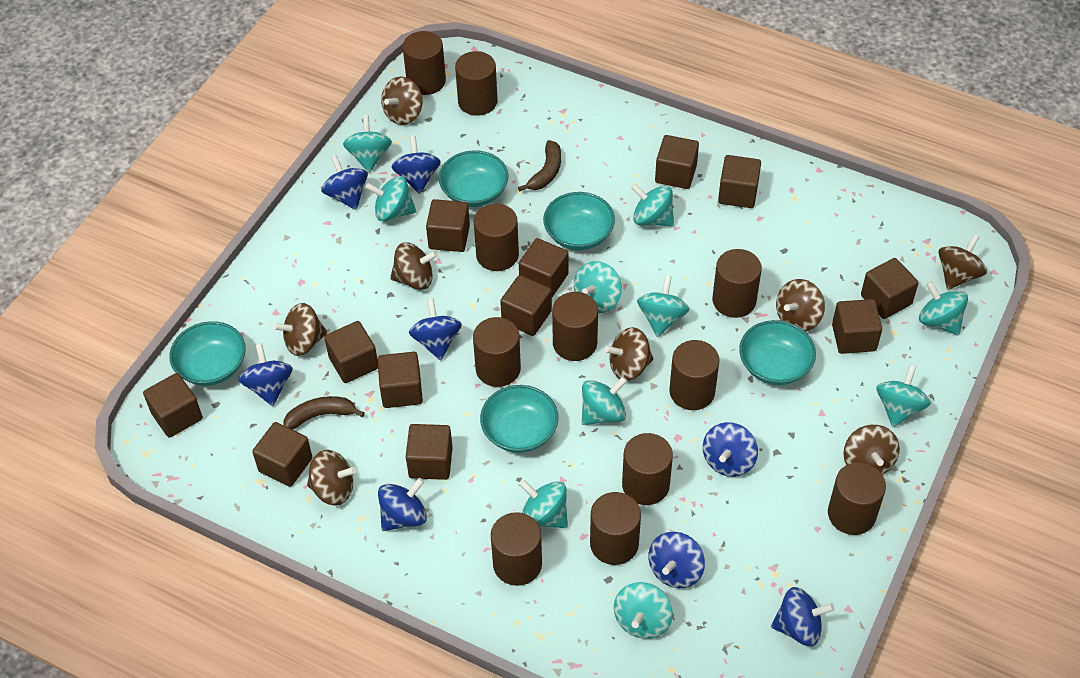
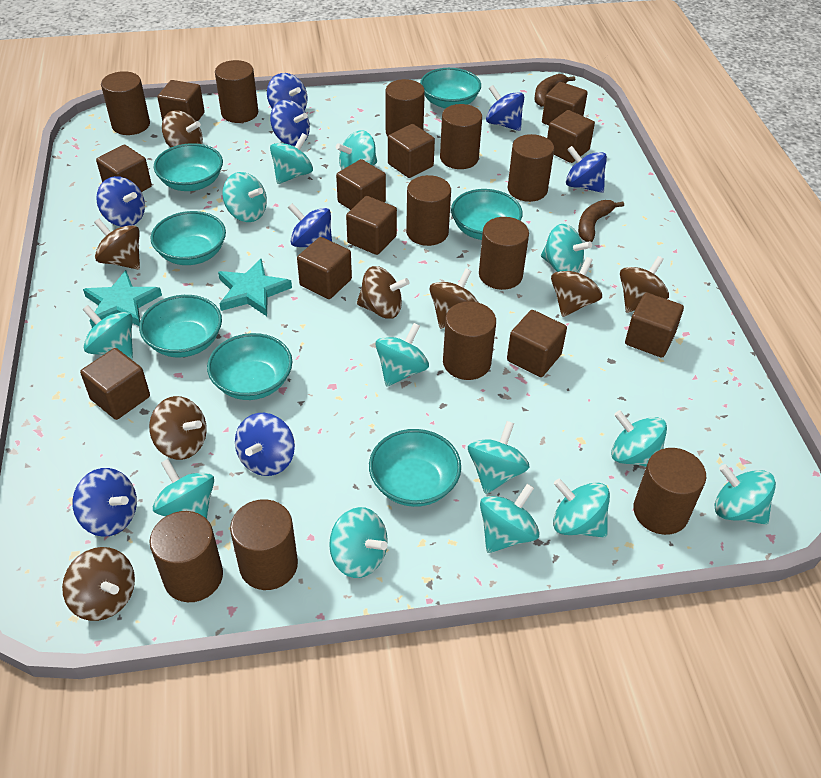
brown cube: 12 -> 11
turquoise bowl: 5 -> 7
turquoise spinning top: 10 -> 13
turquoise star: 0 -> 2

